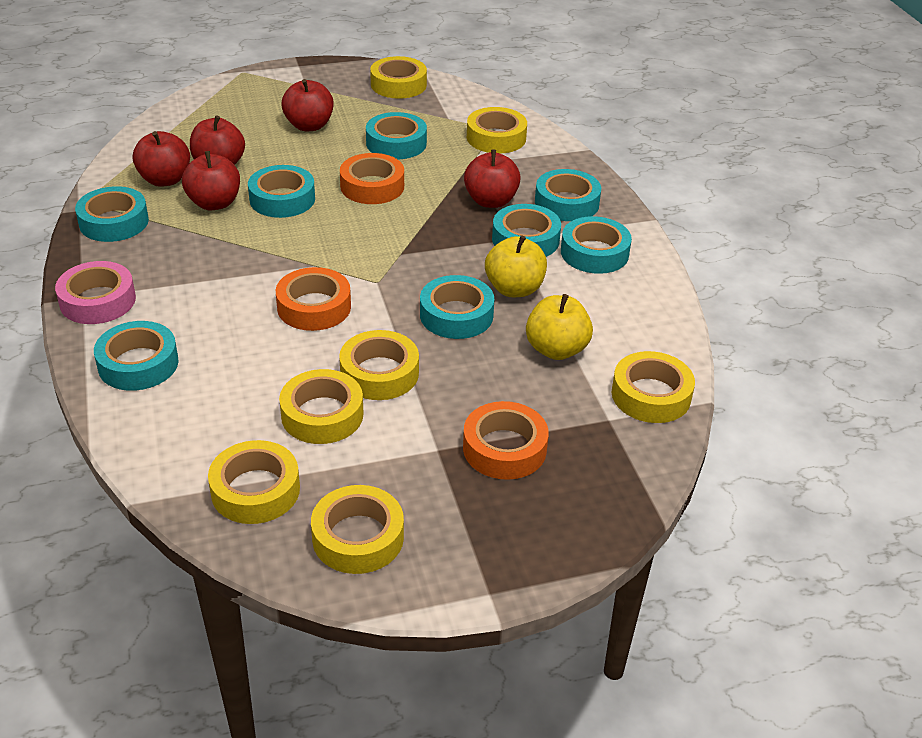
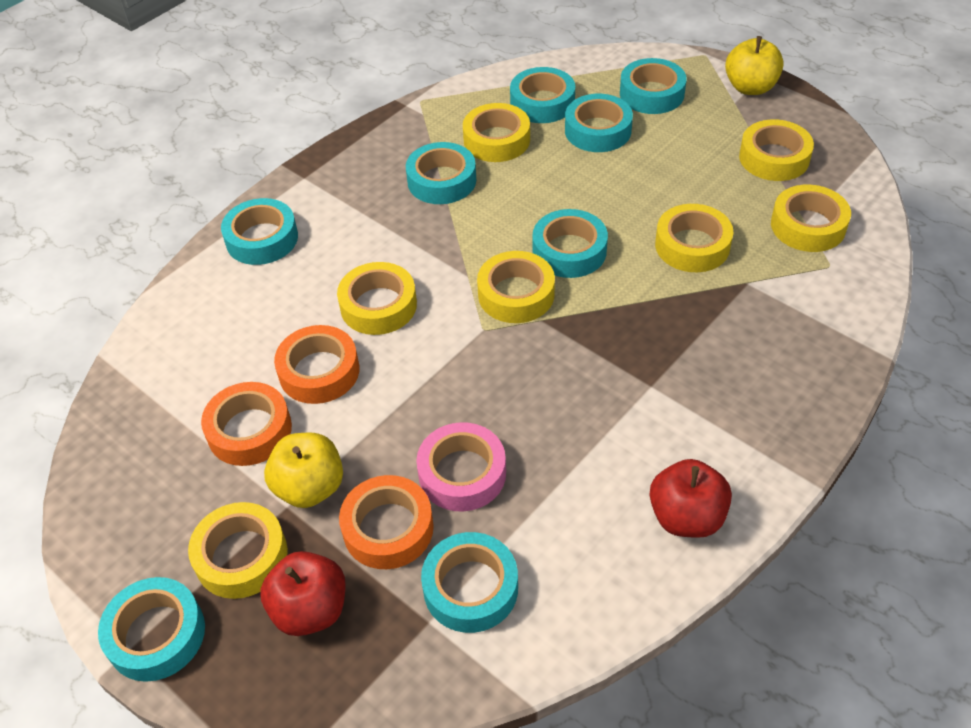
red apple: 5 -> 2

